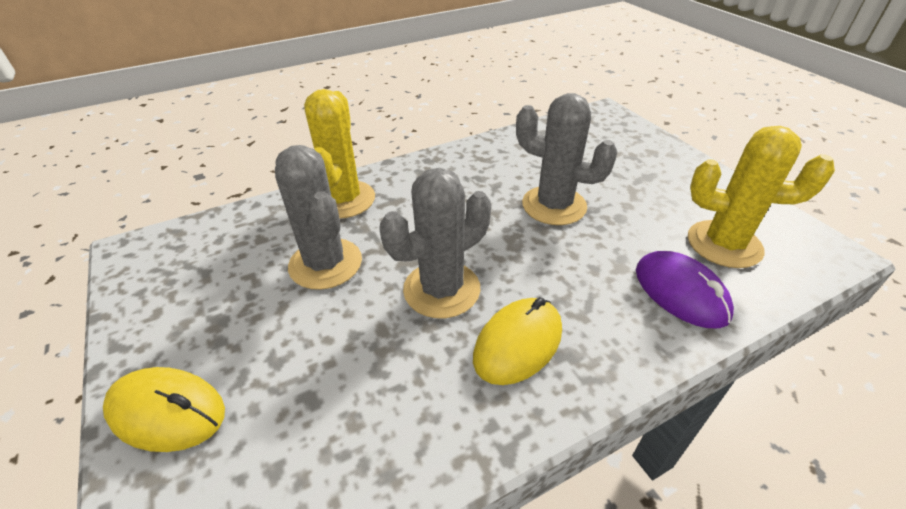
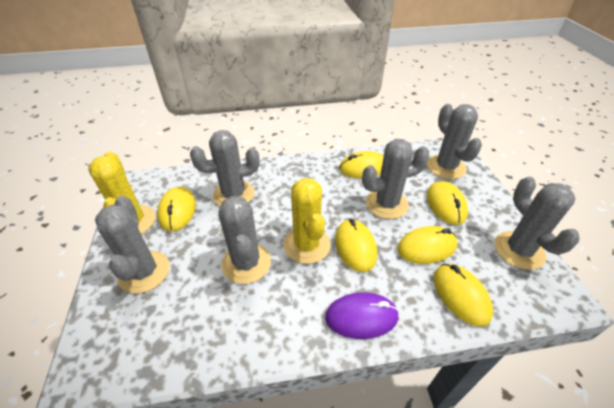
grey cactus: 3 -> 6
yellow mouse: 2 -> 6

